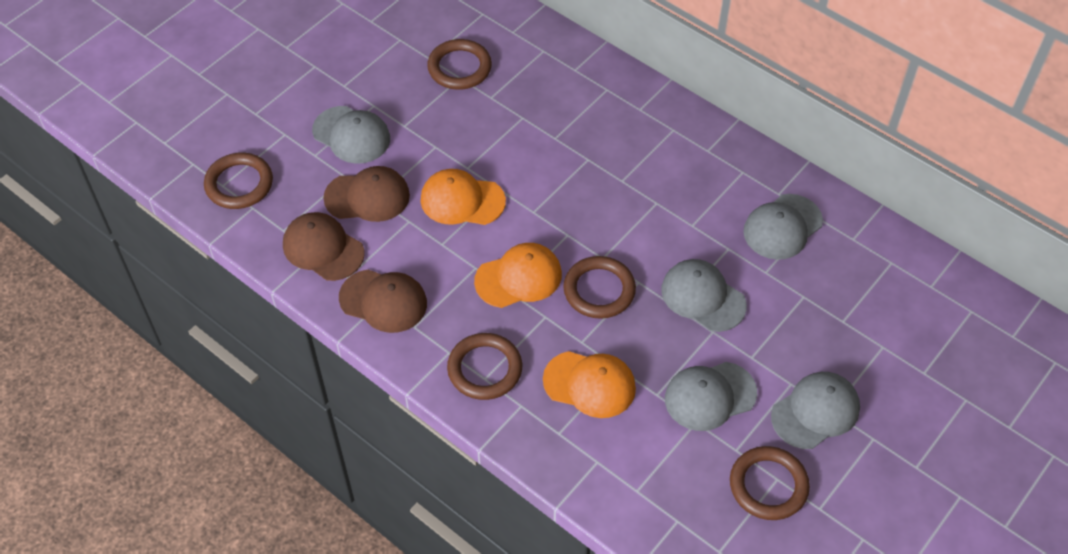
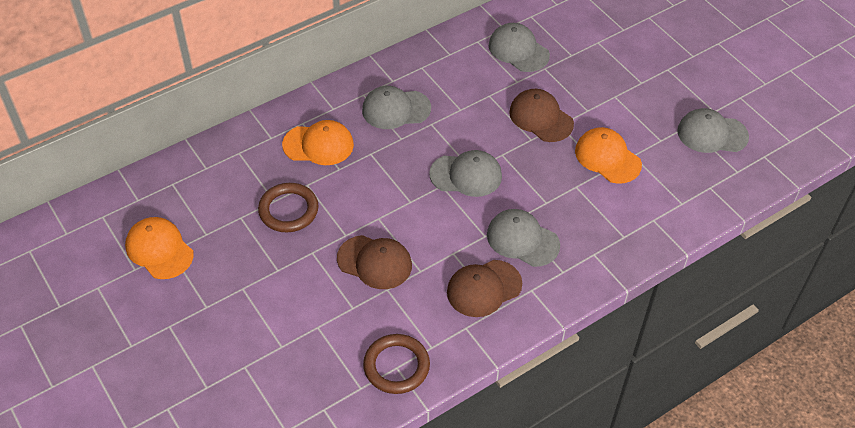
brown ring: 5 -> 2

